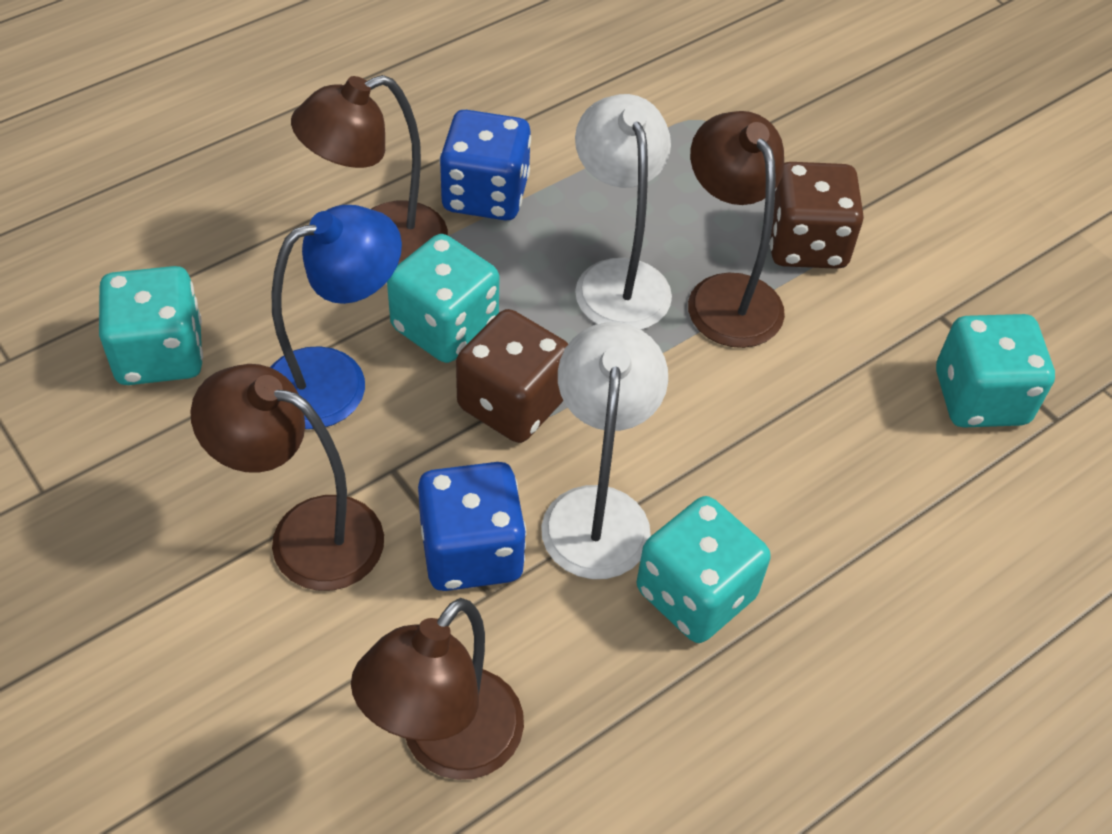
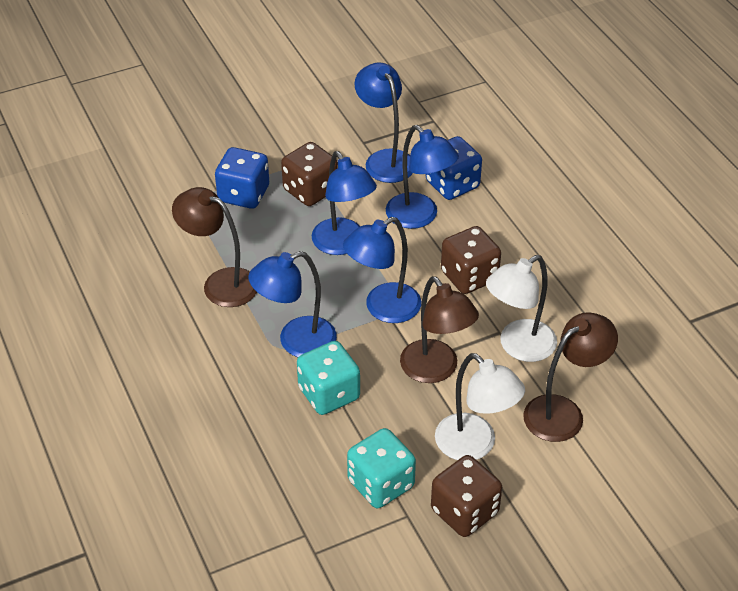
blue lamp: 1 -> 5
brown dice: 2 -> 3
brown lamp: 4 -> 3
turquoise dice: 4 -> 2

